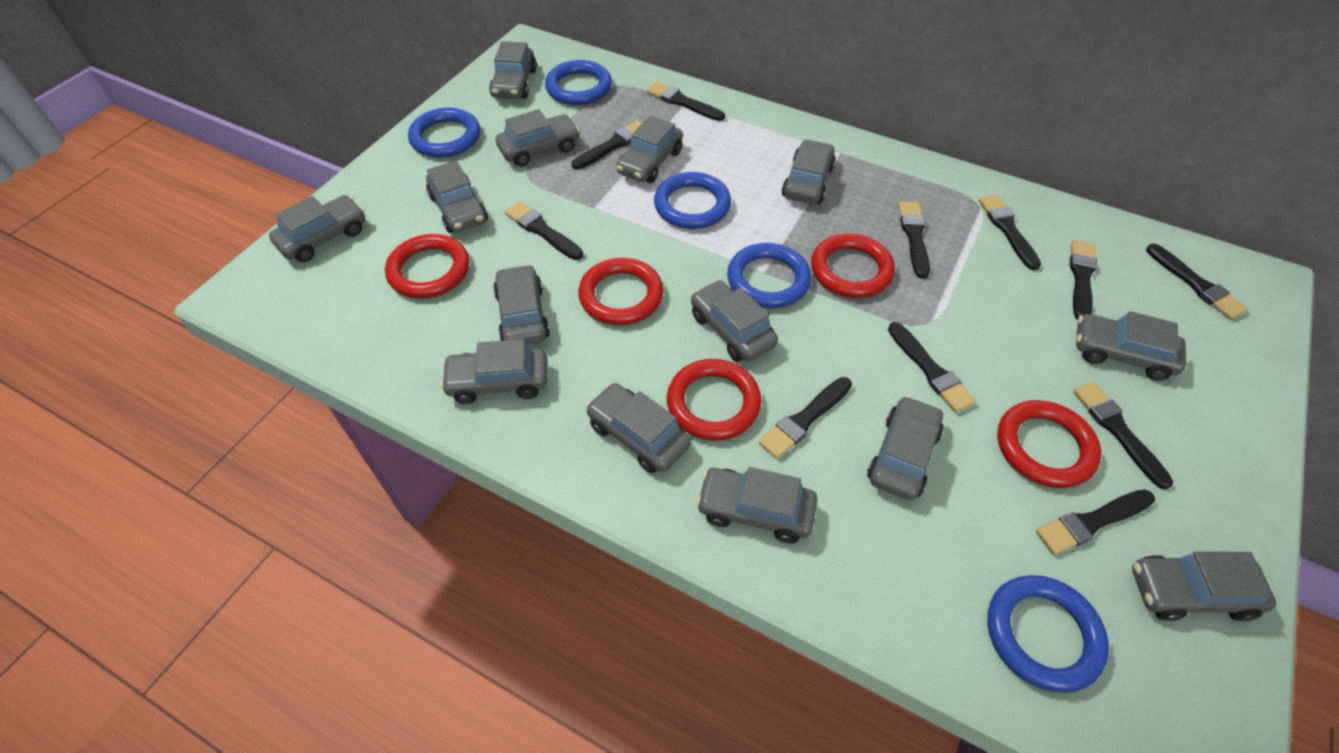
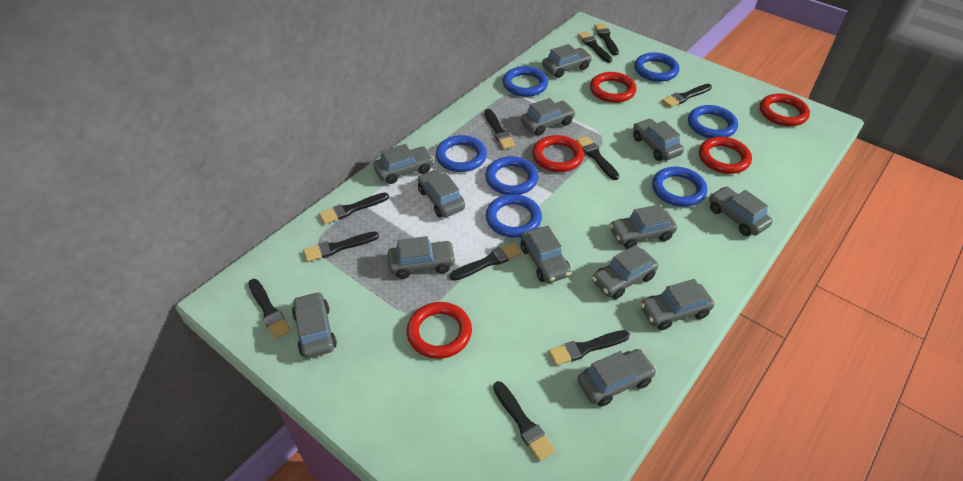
blue ring: 5 -> 7
grey car: 14 -> 13

